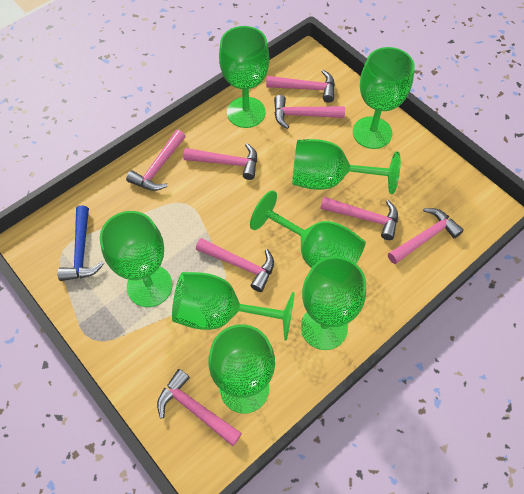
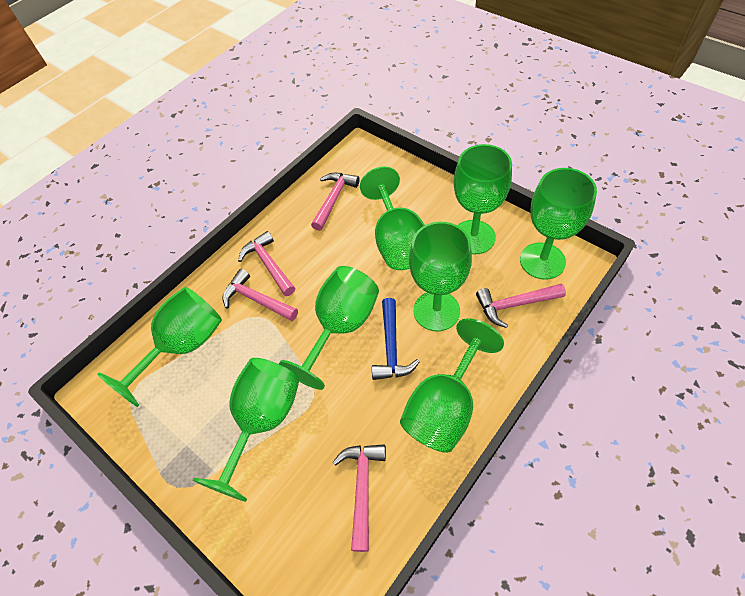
pink hammer: 8 -> 5

